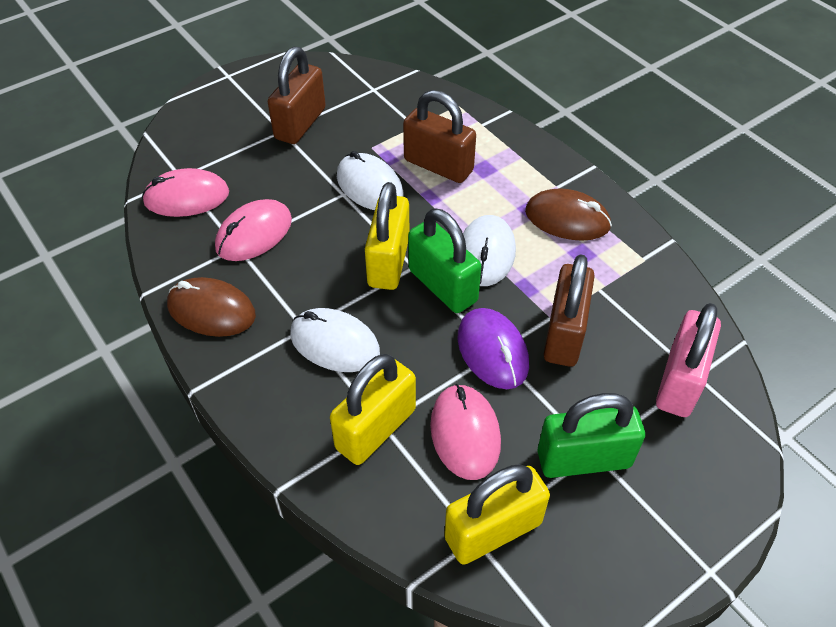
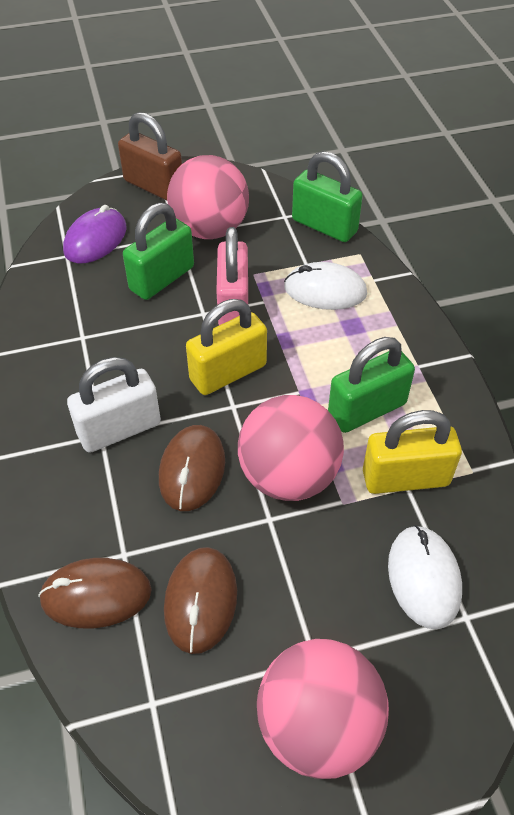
brown mouse: 2 -> 3
brown padlock: 3 -> 1
green padlock: 2 -> 3
pink ball: 0 -> 3
pink mouse: 3 -> 0
white mouse: 3 -> 2
white padlock: 0 -> 1
yellow padlock: 3 -> 2

